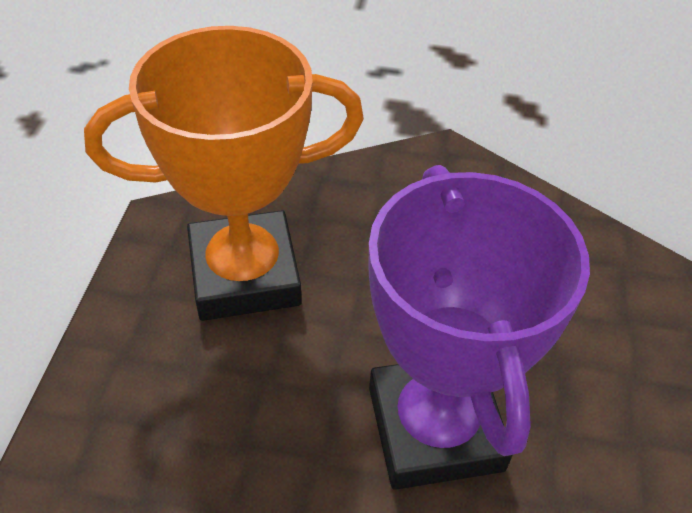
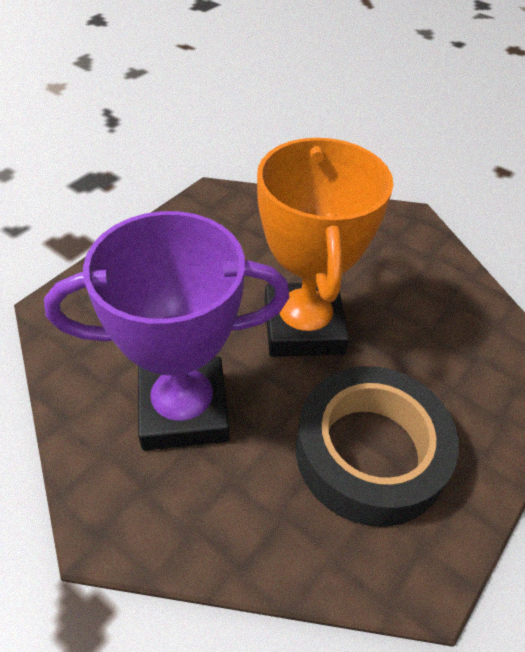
black tape: 0 -> 1

